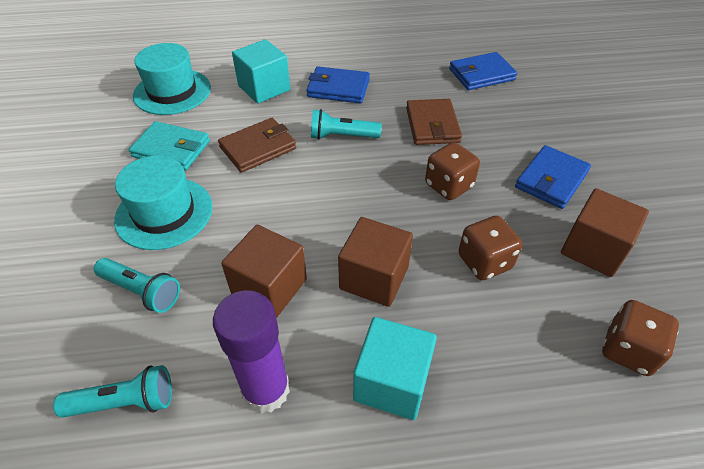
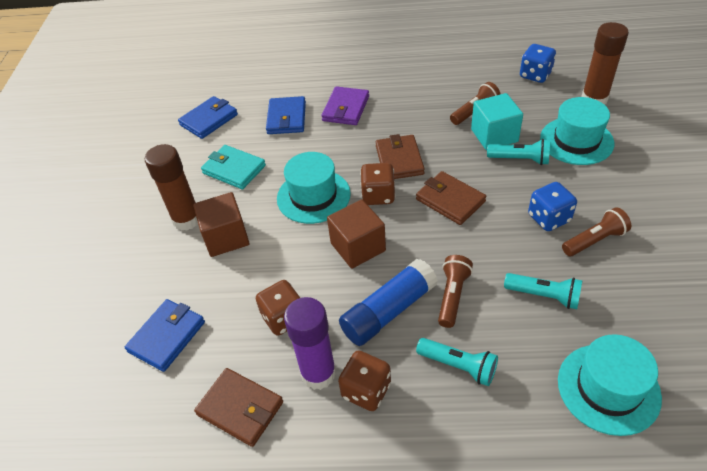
blue dice: 0 -> 2
blue glue stick: 0 -> 1
brown cube: 3 -> 2
brown flashlight: 0 -> 3
brown glue stick: 0 -> 2
brown wallet: 2 -> 3
purple wallet: 0 -> 1
turquoise cube: 2 -> 1
turquoise hat: 2 -> 3

